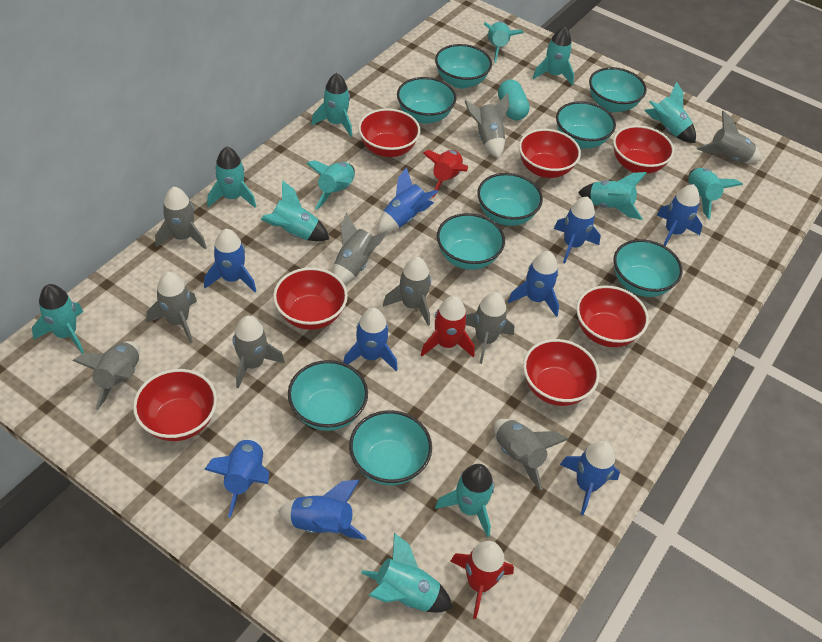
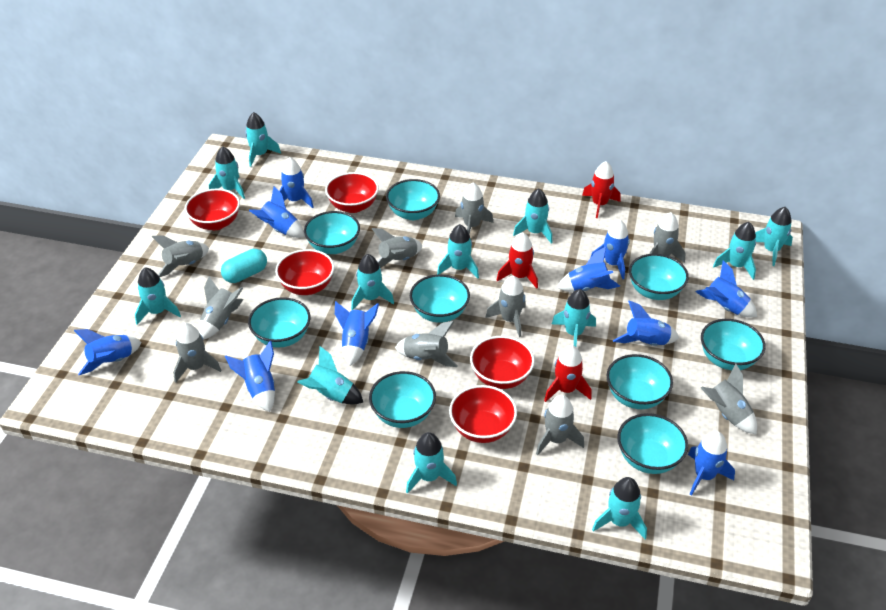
blue rocket: 9 -> 10
red bowl: 7 -> 5

